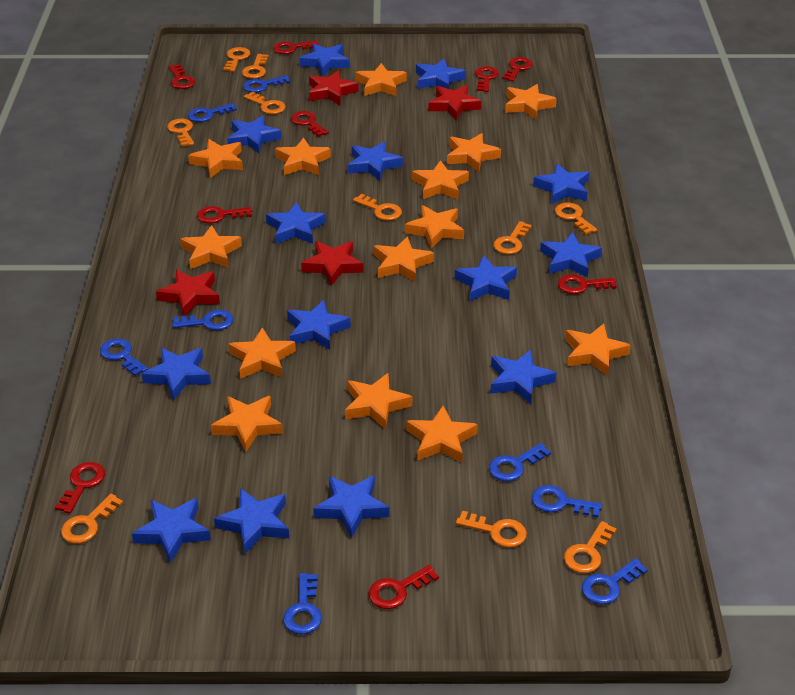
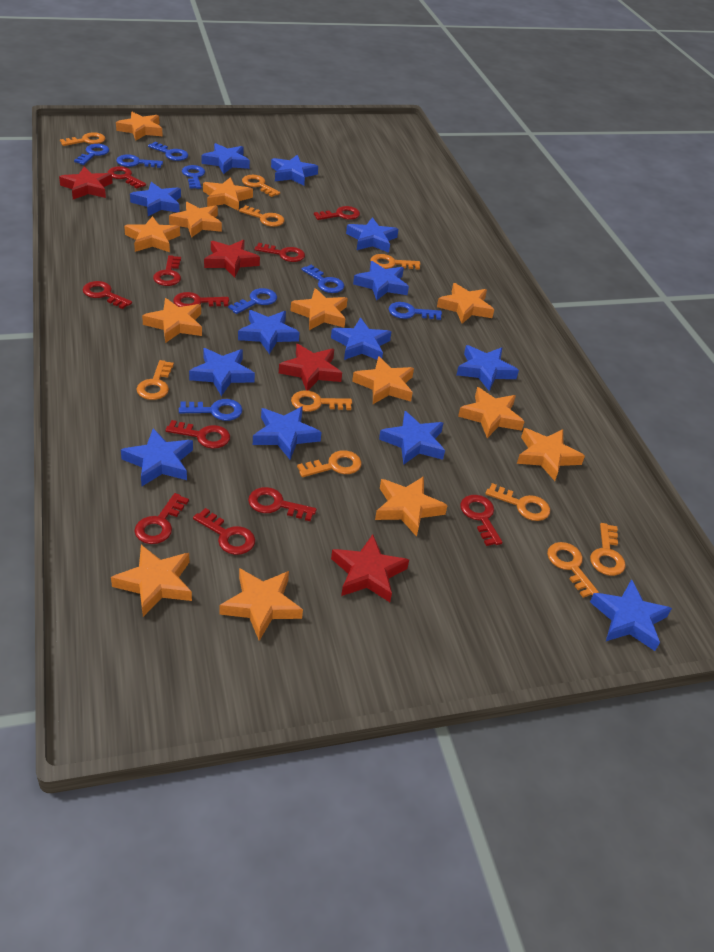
blue star: 14 -> 13
orange star: 14 -> 13
red key: 9 -> 11

